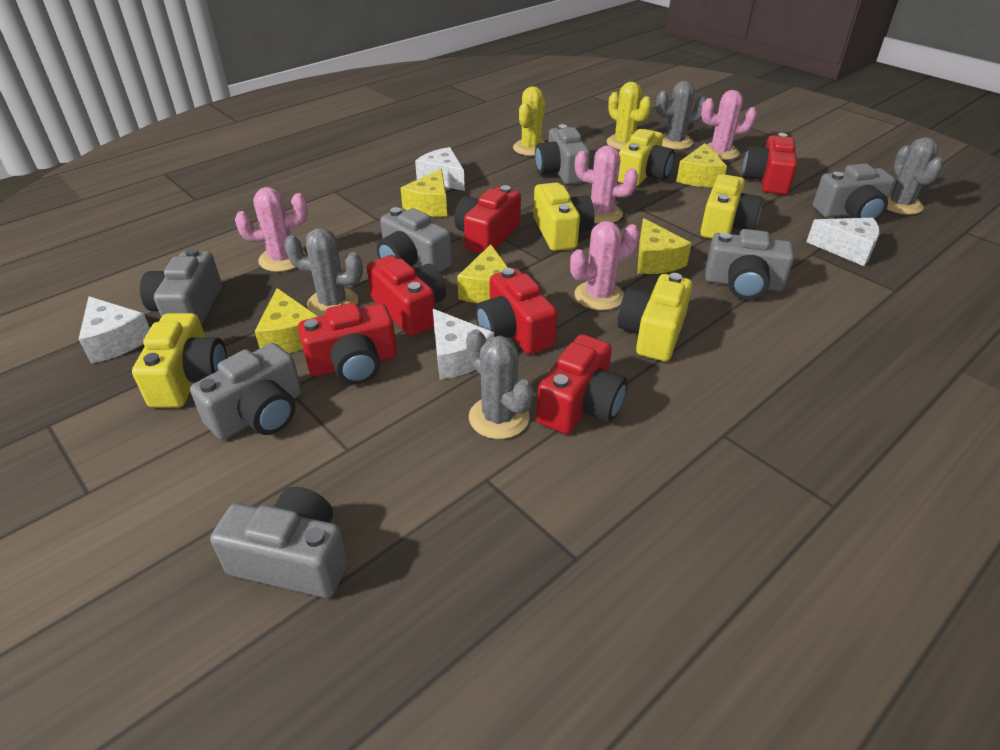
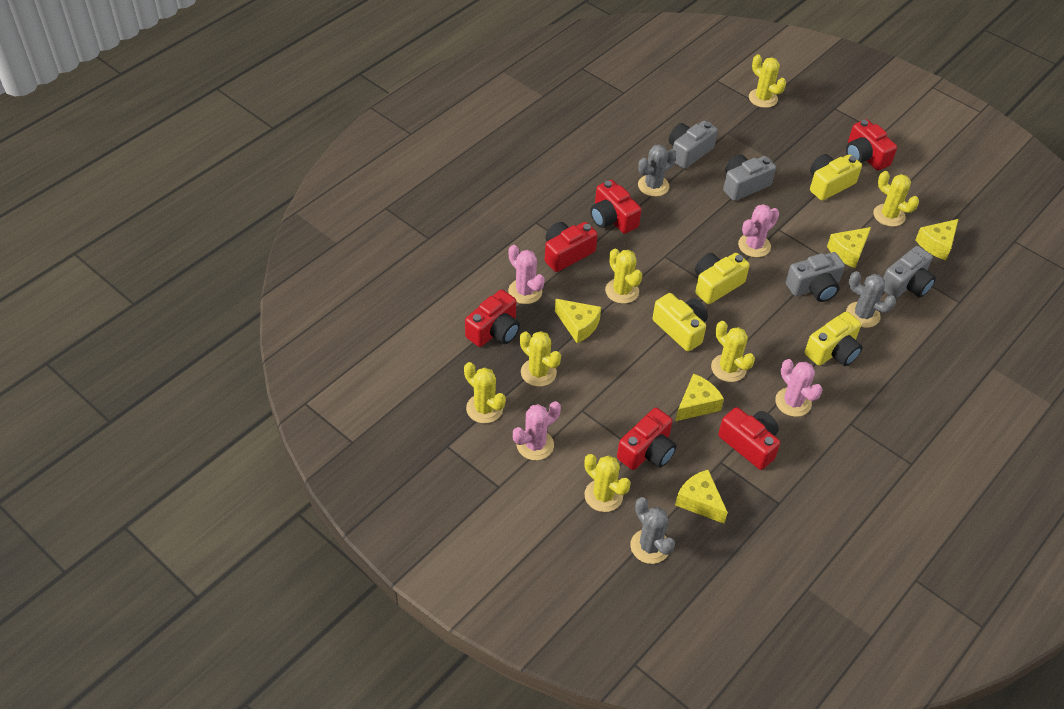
grey cactus: 4 -> 3
grey camera: 7 -> 4
white cheese: 4 -> 0
yellow cactus: 2 -> 7
yellow camera: 5 -> 4

